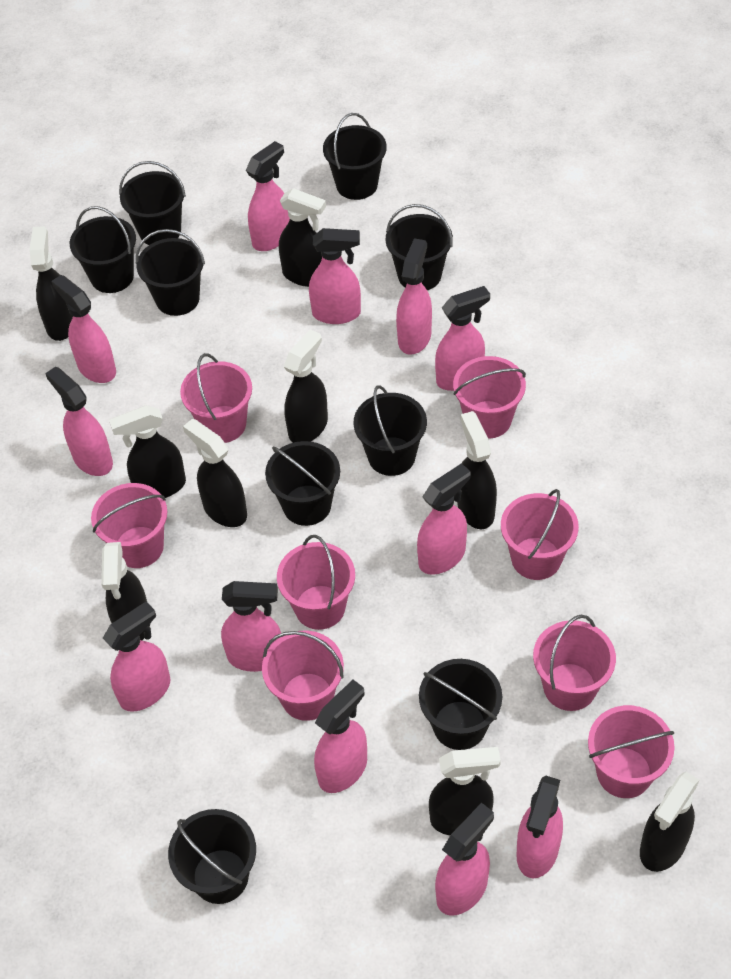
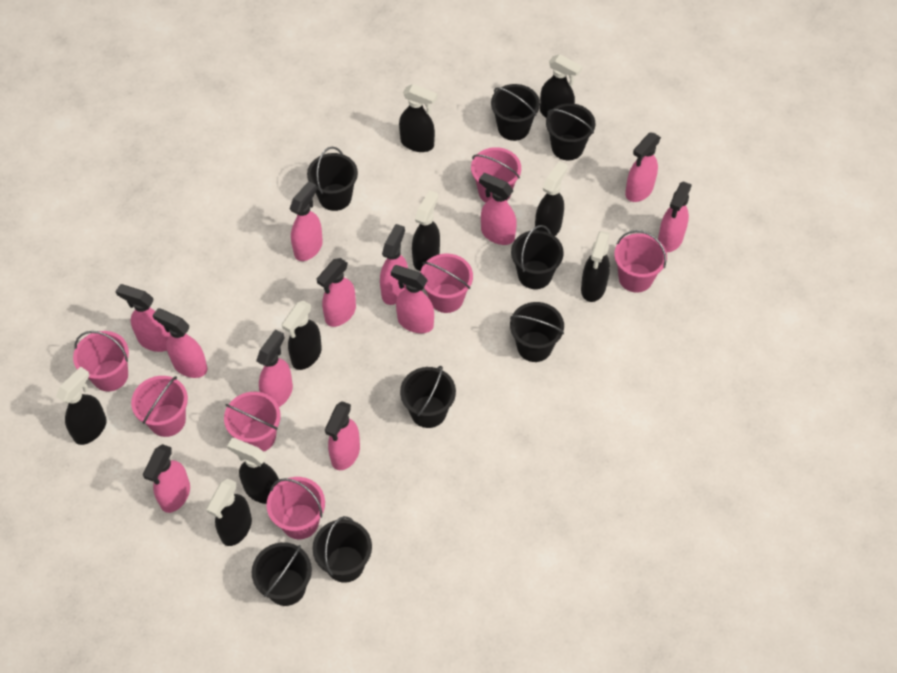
black bucket: 9 -> 8
pink bucket: 8 -> 7

